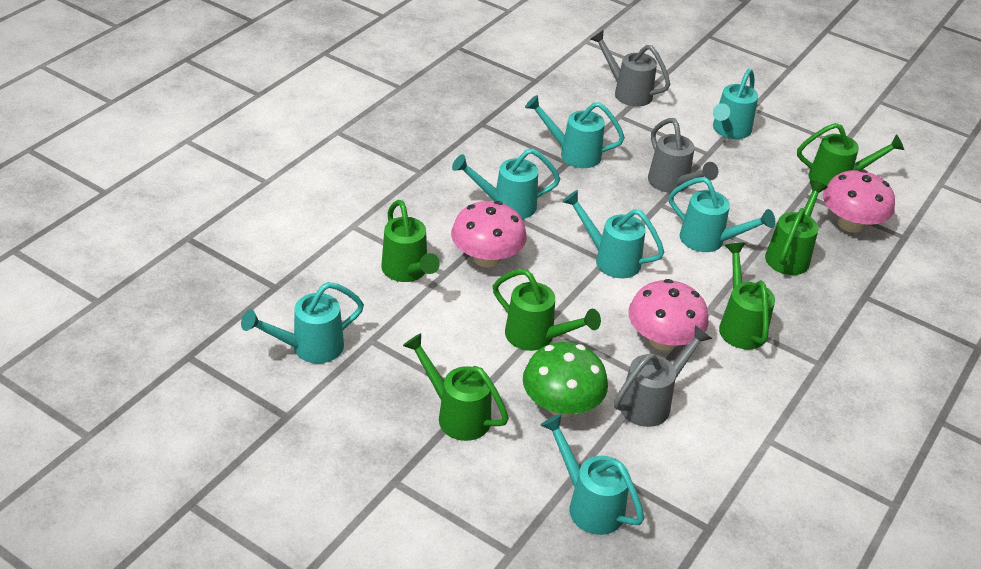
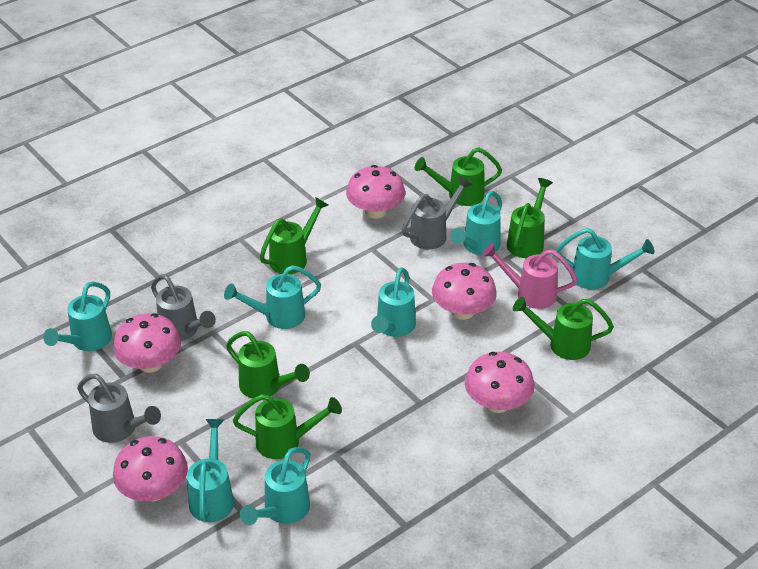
green mushroom: 1 -> 0
pink mushroom: 3 -> 5
pink watering can: 0 -> 1

